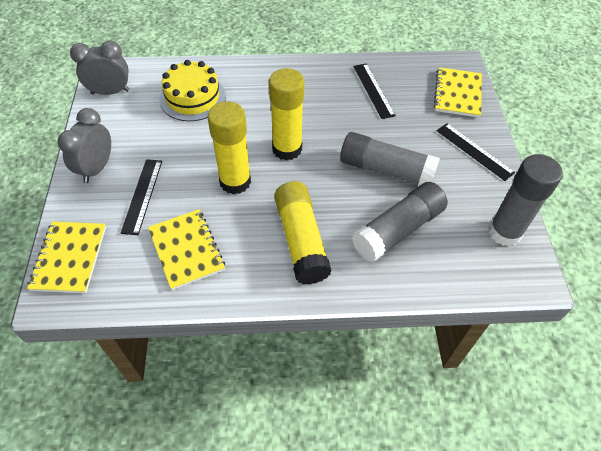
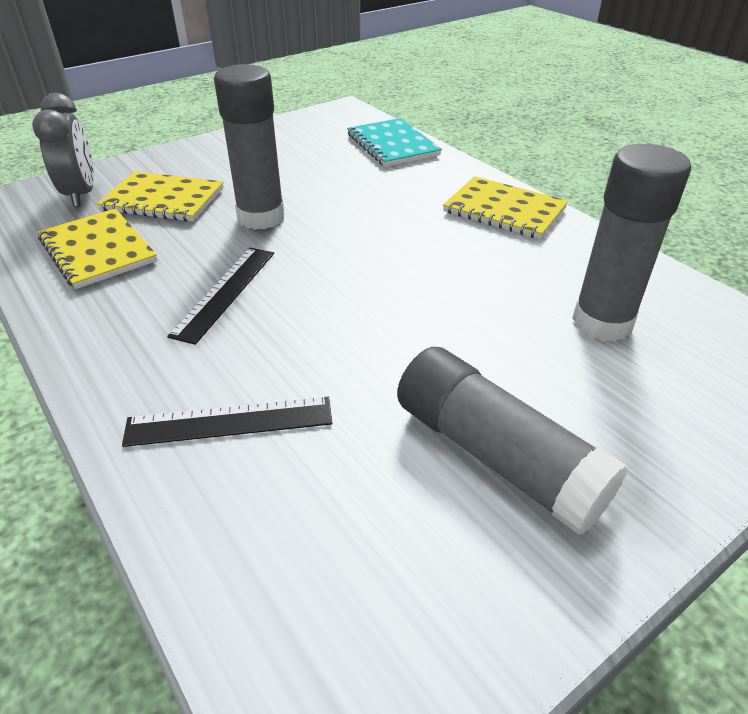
black ruler: 3 -> 2
grey clock: 2 -> 1
turquoise notebook: 0 -> 1
yellow cake: 1 -> 0
yellow glue stick: 3 -> 0

